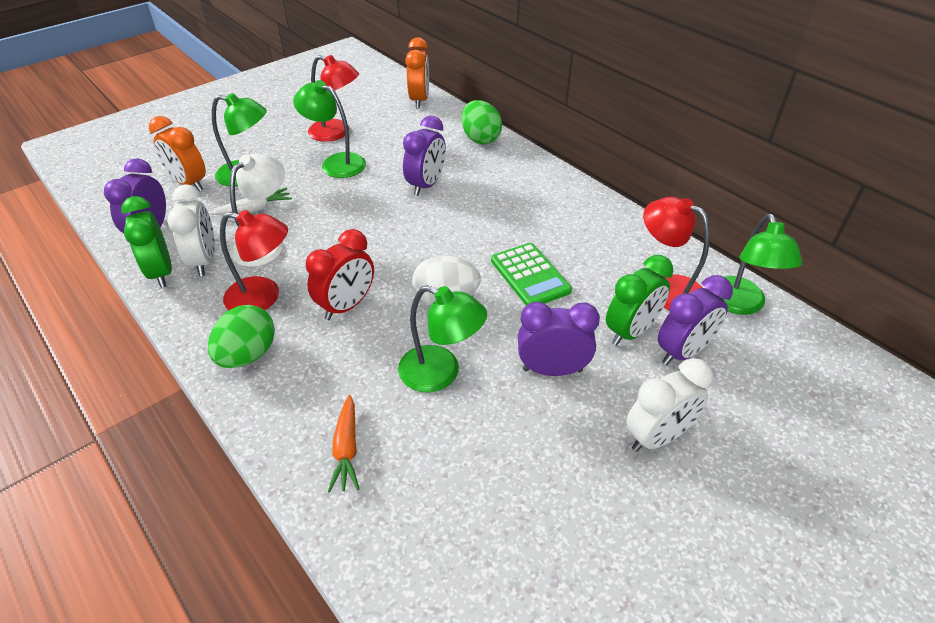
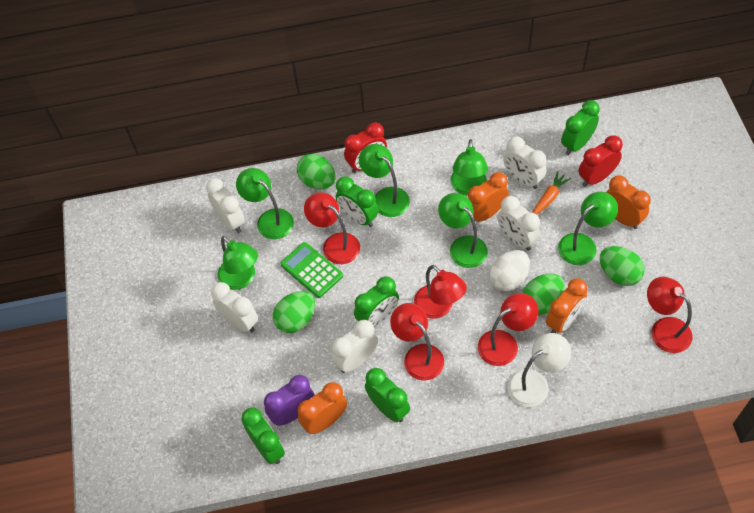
green clock: 2 -> 5
green egg: 2 -> 4
green lamp: 4 -> 6
orange clock: 2 -> 4
purple clock: 4 -> 1
red clock: 1 -> 2
red lamp: 3 -> 5
white carrot: 1 -> 0
white clock: 2 -> 5

